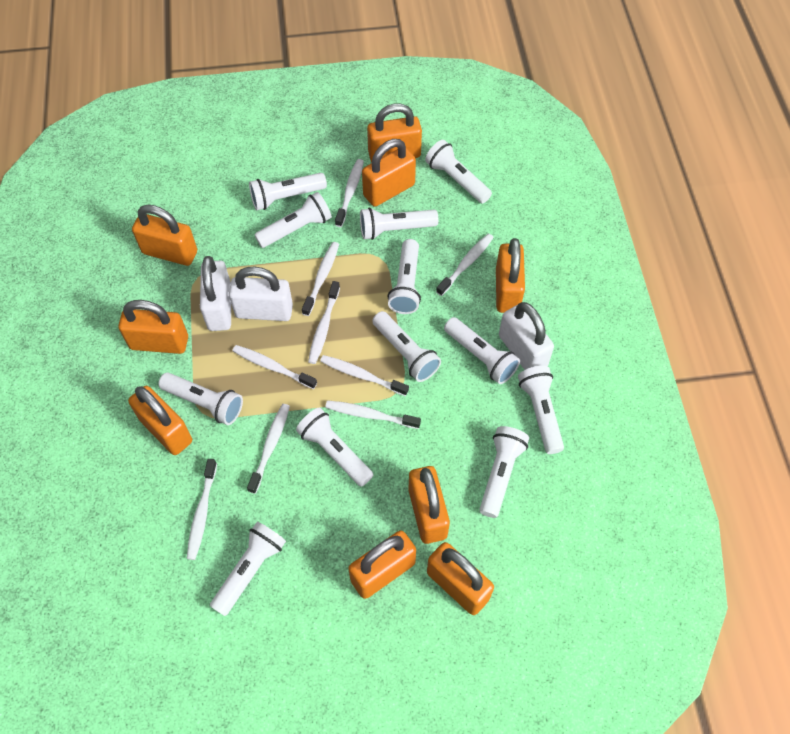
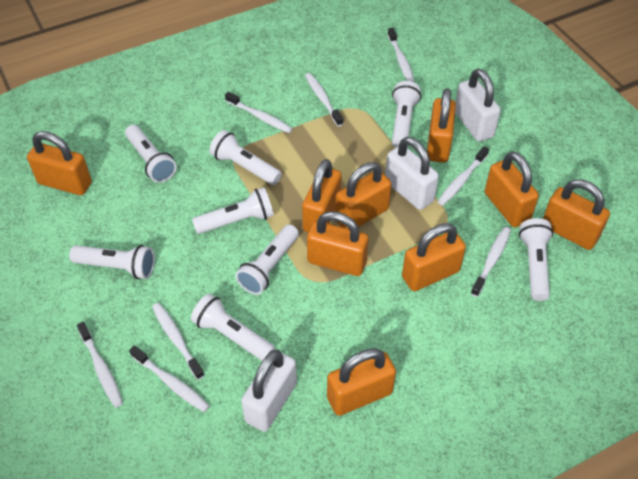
white flashlight: 12 -> 8
white toothbrush: 9 -> 8

